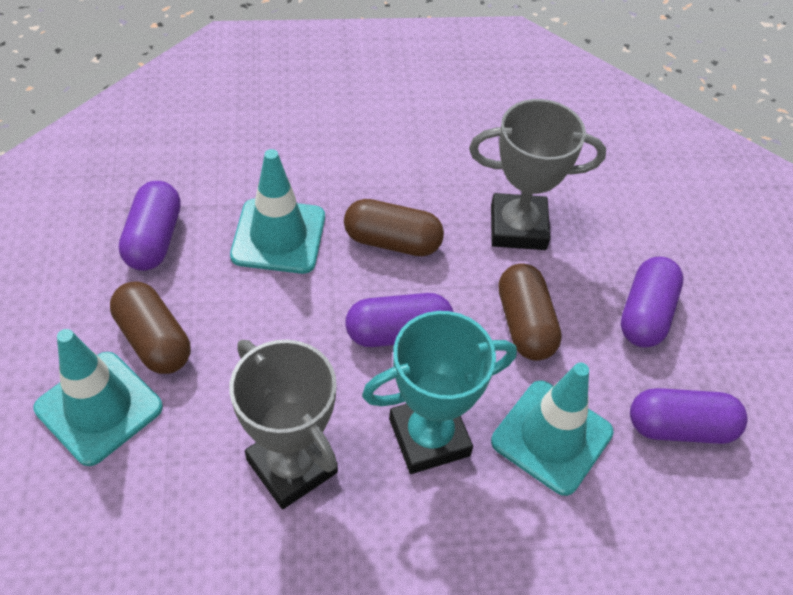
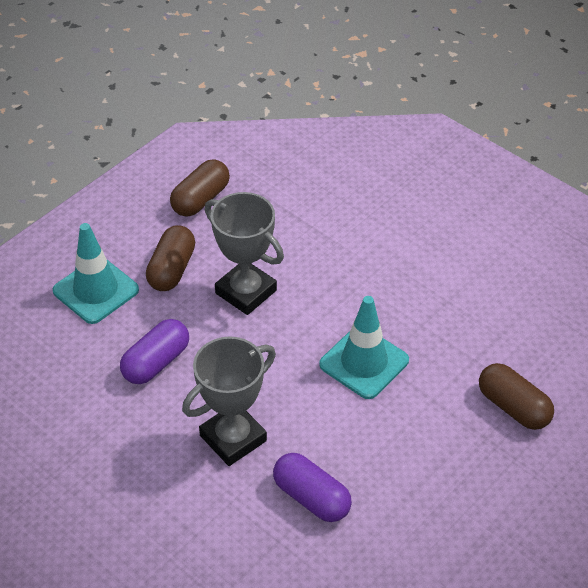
purple capsule: 4 -> 2
turquoise traffic cone: 3 -> 2
turquoise trophy: 1 -> 0

